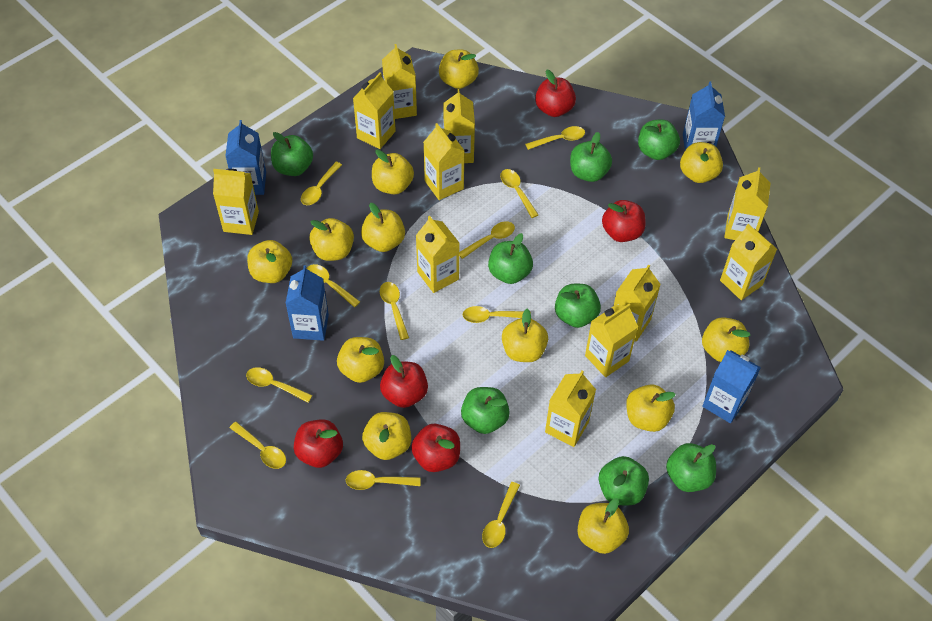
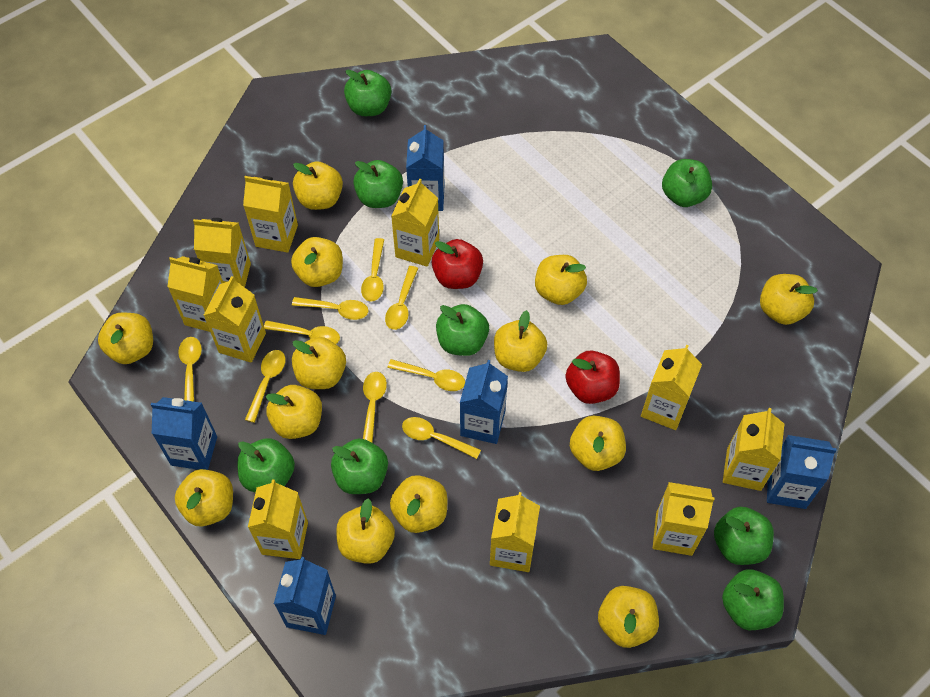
blue carton: 4 -> 5
red apple: 5 -> 2
yellow apple: 12 -> 13
yellow carton: 11 -> 10
yellow spoon: 11 -> 9

